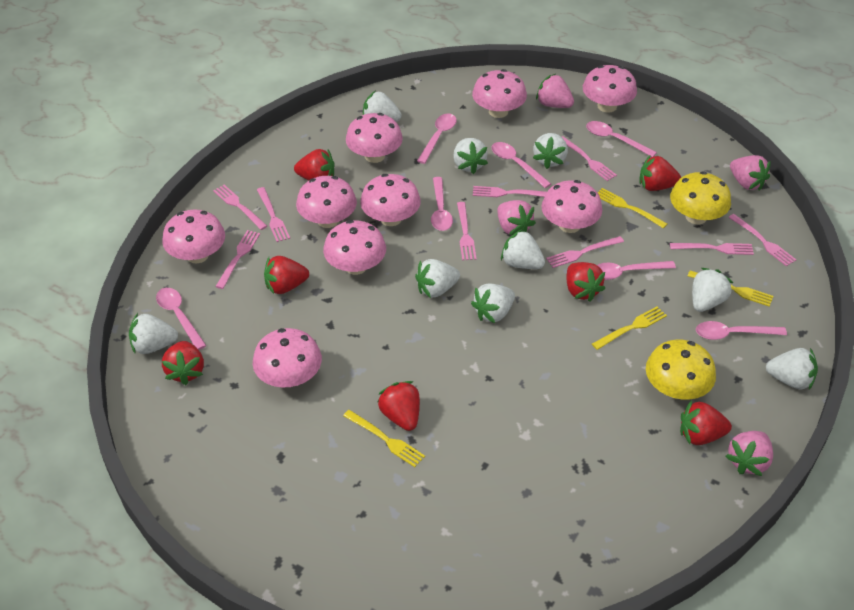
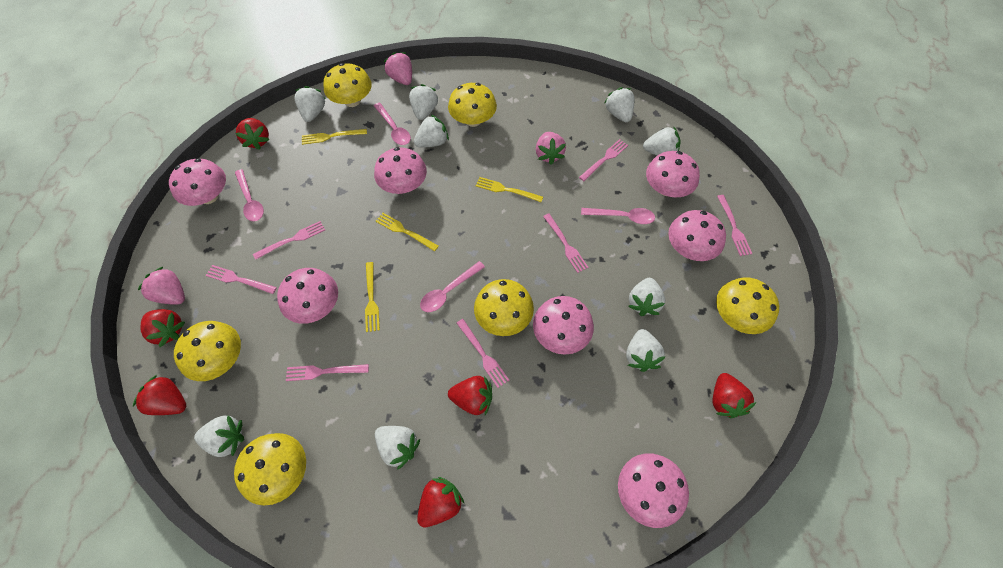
pink fork: 9 -> 7
pink mushroom: 9 -> 7
pink spoon: 7 -> 4
pink strawberry: 4 -> 3
red strawberry: 7 -> 6
yellow mushroom: 2 -> 6

